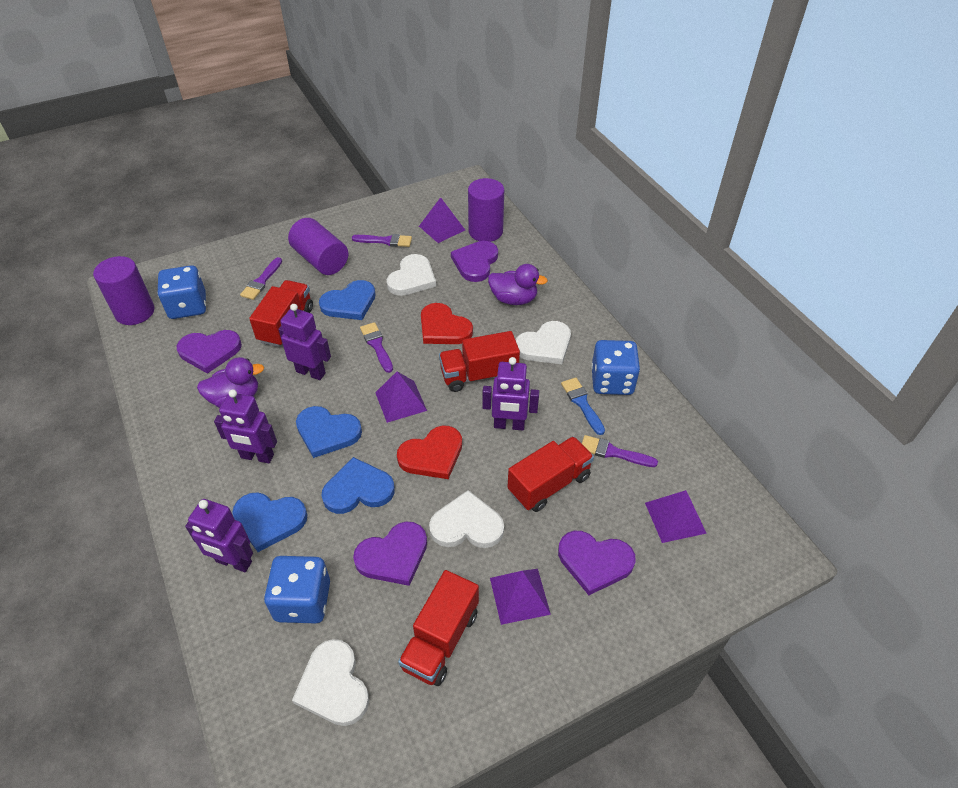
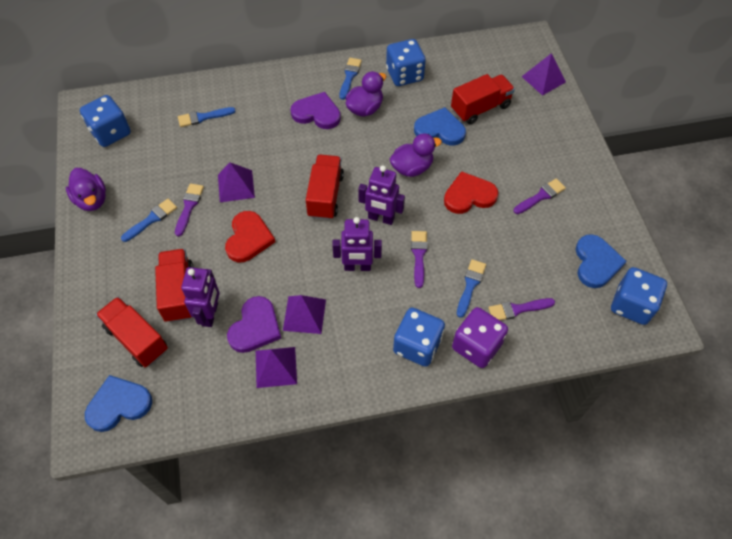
blue brush: 1 -> 4
blue dice: 3 -> 4
blue heart: 4 -> 3
purple cylinder: 3 -> 0
purple dice: 0 -> 1
purple duck: 2 -> 3
purple heart: 4 -> 2
purple robot: 4 -> 3
white heart: 4 -> 0

